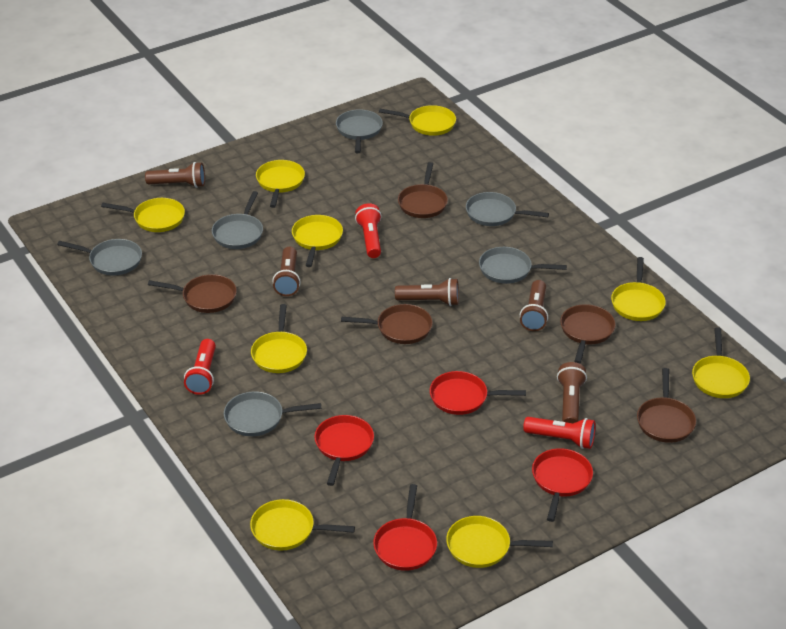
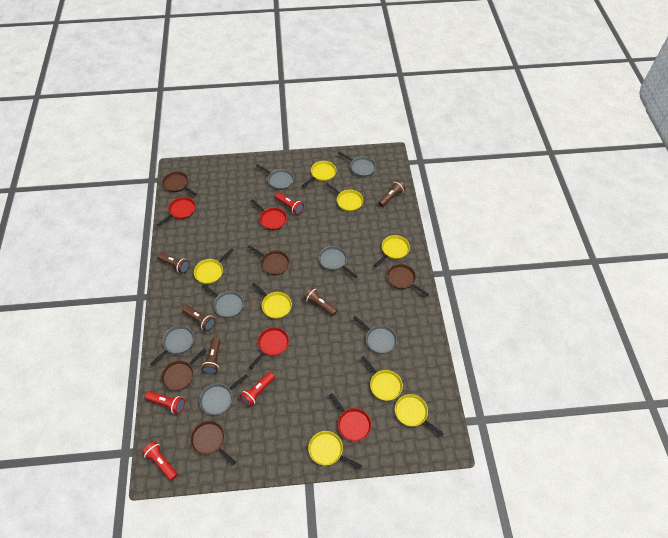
grey pan: 6 -> 7
red flashlight: 3 -> 4
yellow pan: 9 -> 8

